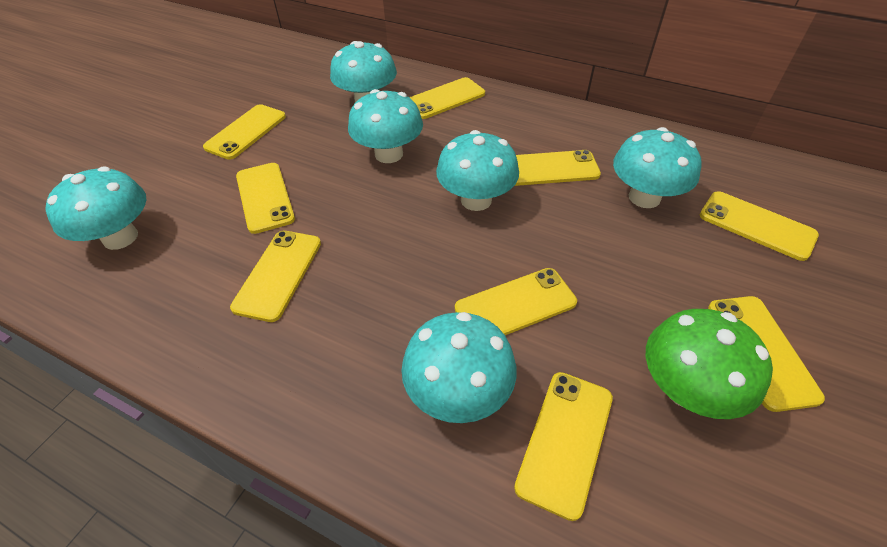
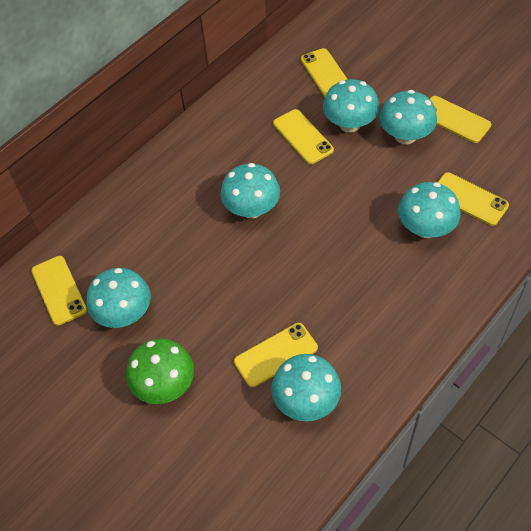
yellow phone: 9 -> 6

